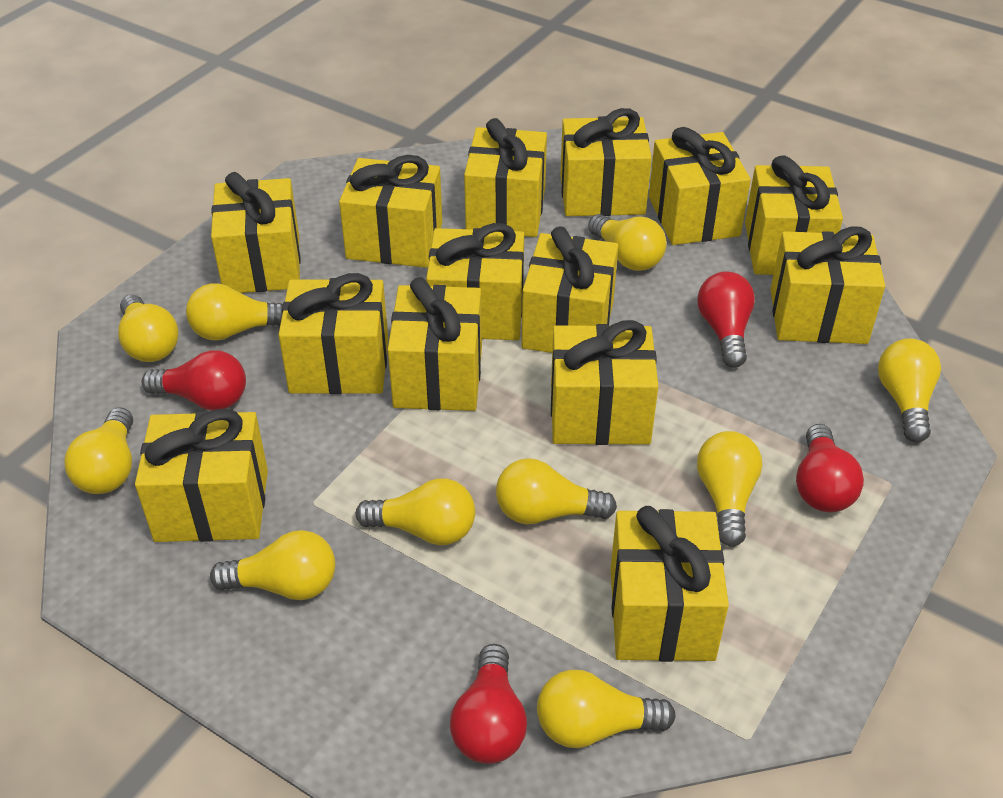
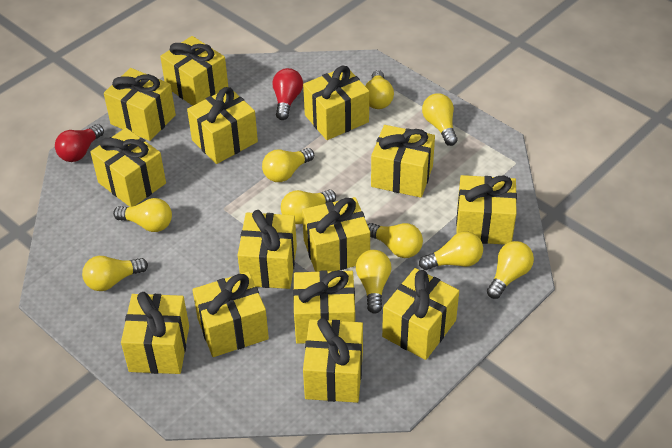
red light bulb: 4 -> 2

